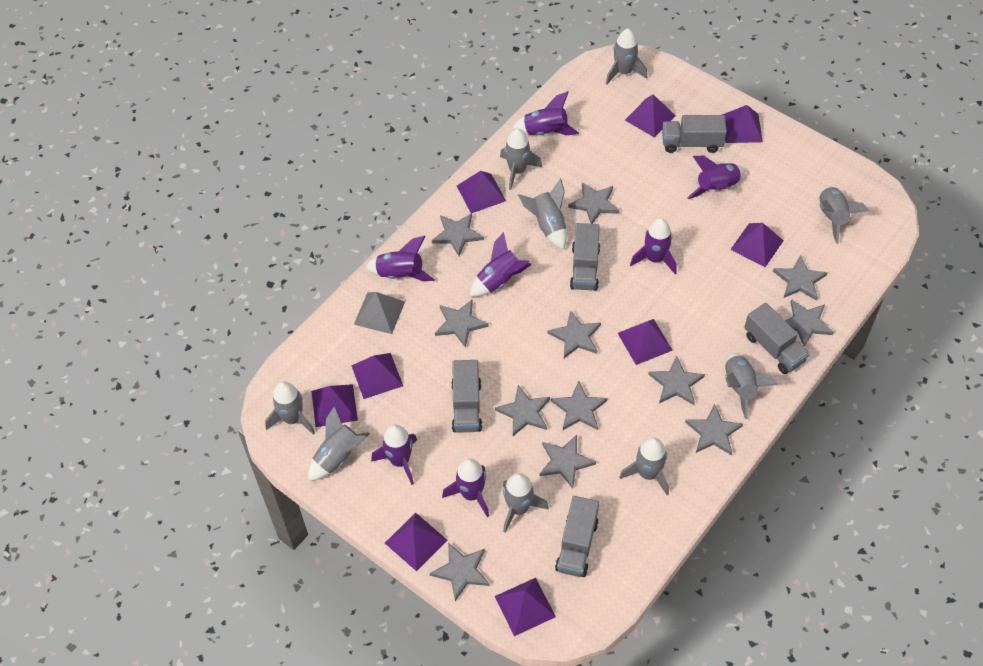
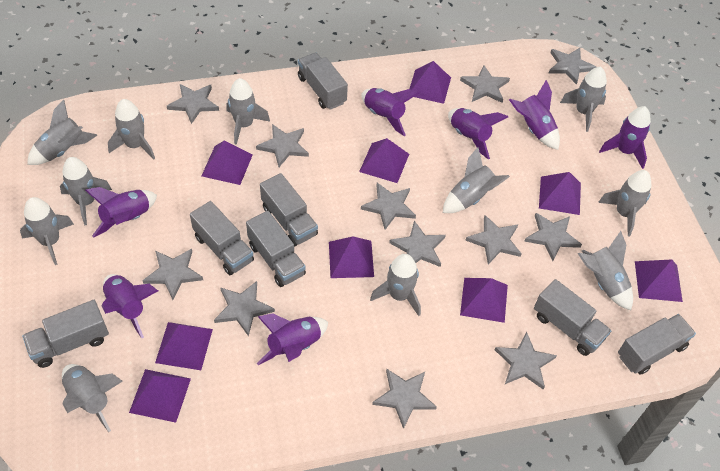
grey pyramid: 1 -> 0
grey rocket: 9 -> 11
grey truck: 5 -> 7

